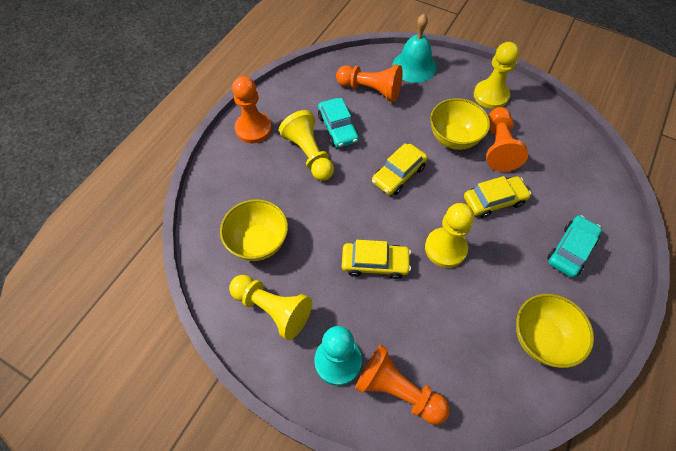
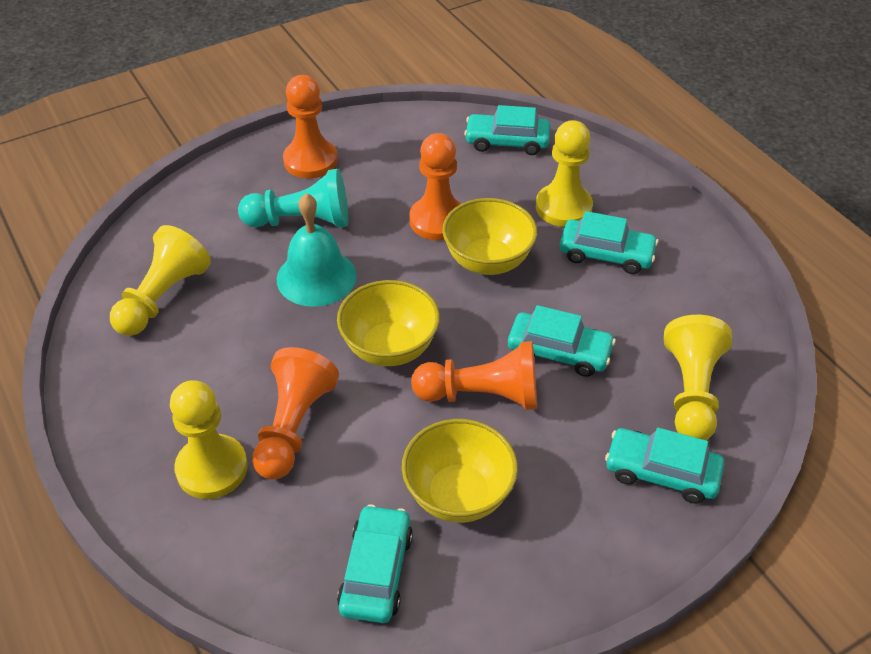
turquoise car: 2 -> 5
yellow car: 3 -> 0

